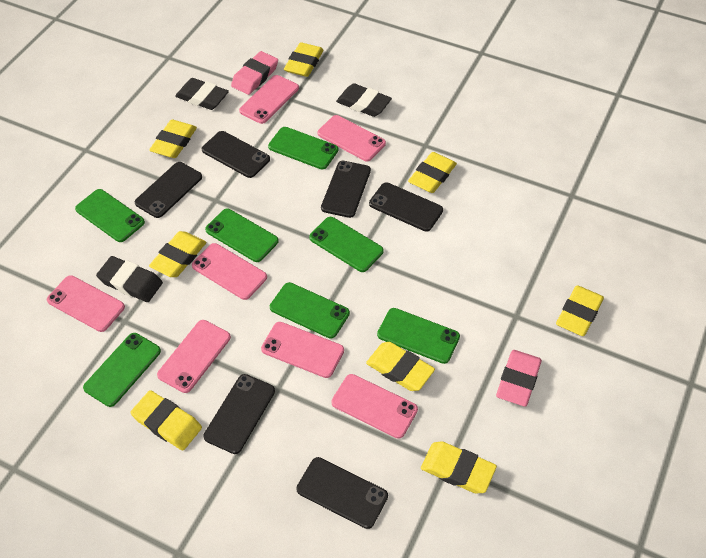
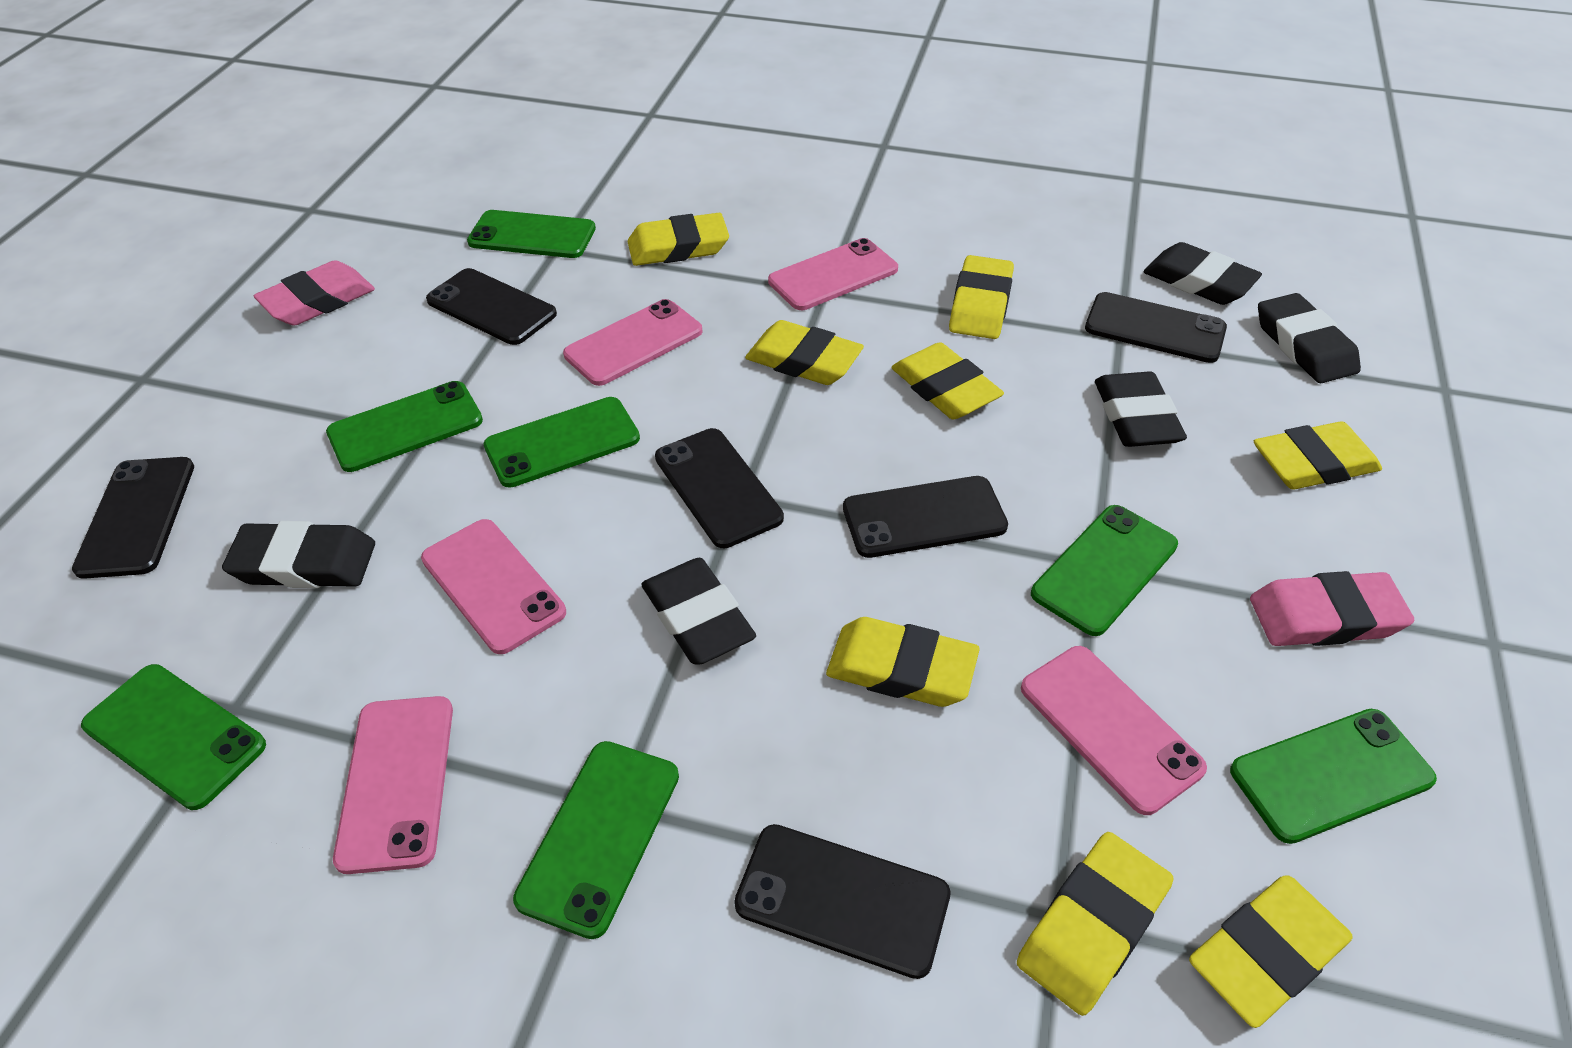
black eraser: 3 -> 5
pink phone: 7 -> 5

